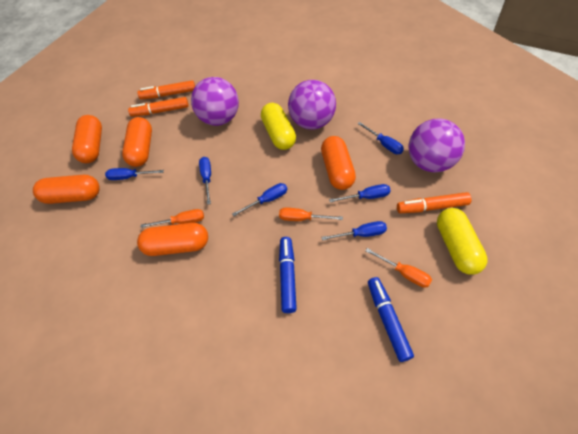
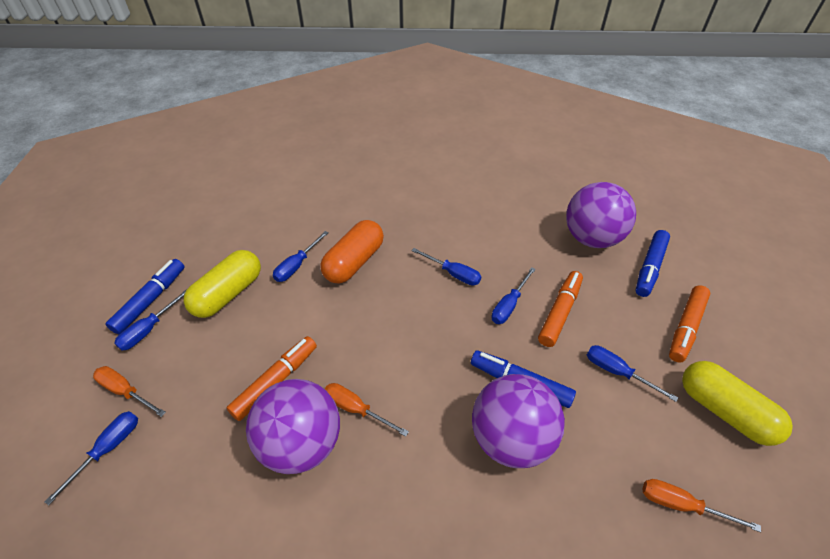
blue marker: 2 -> 3
orange capsule: 5 -> 1

